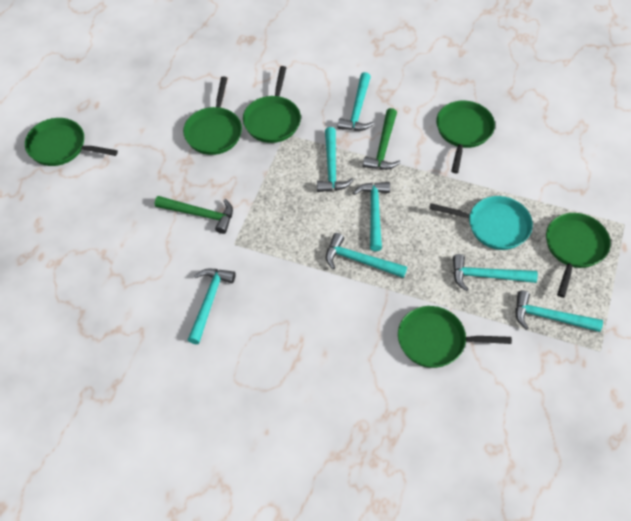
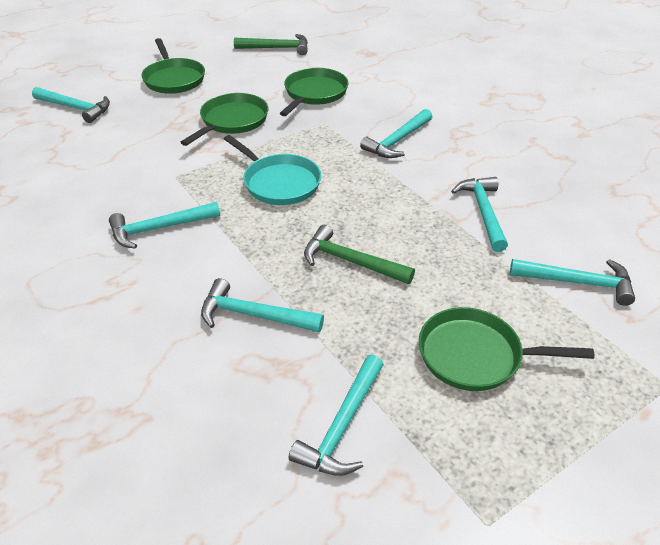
green pan: 6 -> 4

